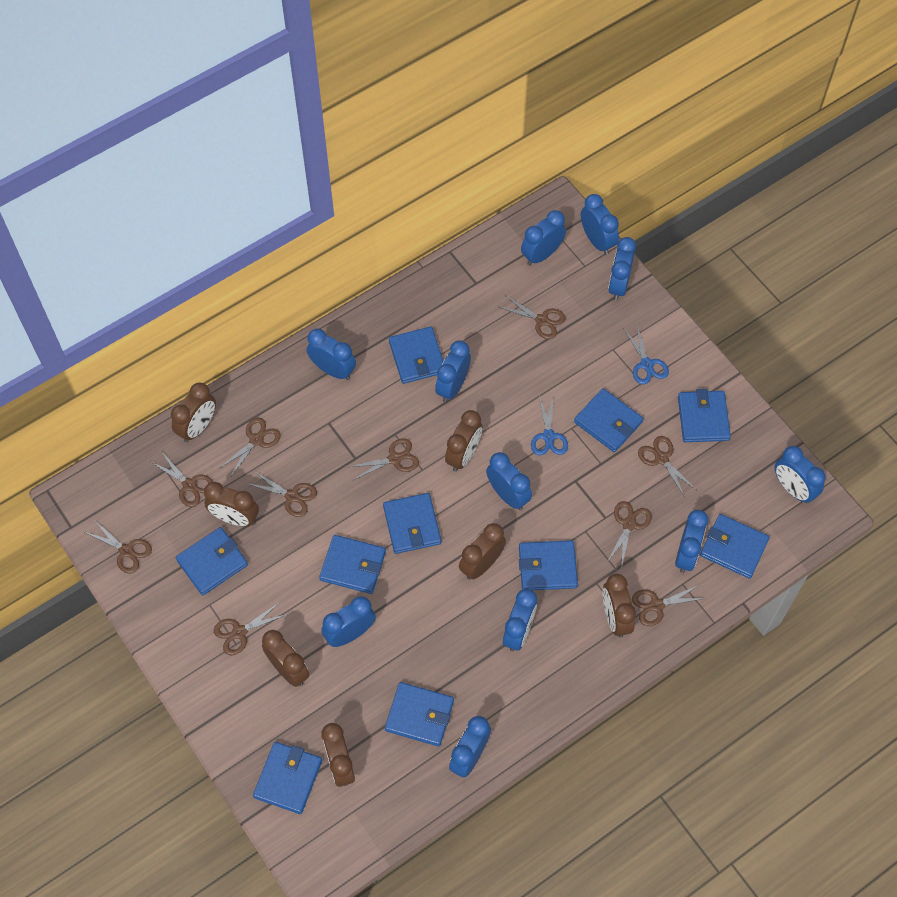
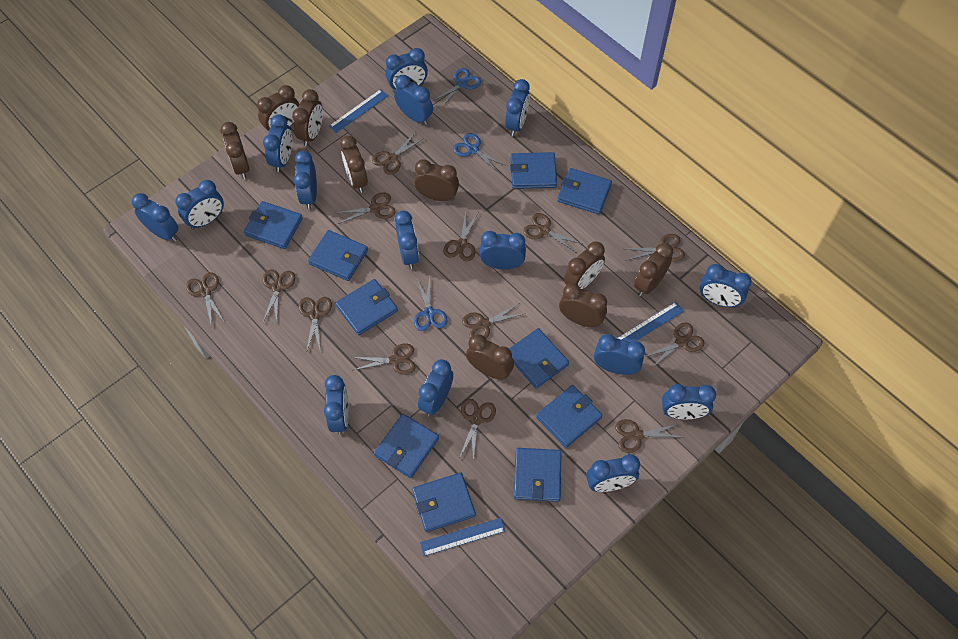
blue clock: 11 -> 15
blue ruler: 0 -> 3
blue scissors: 2 -> 3
brown clock: 7 -> 9
brown scissors: 10 -> 13

